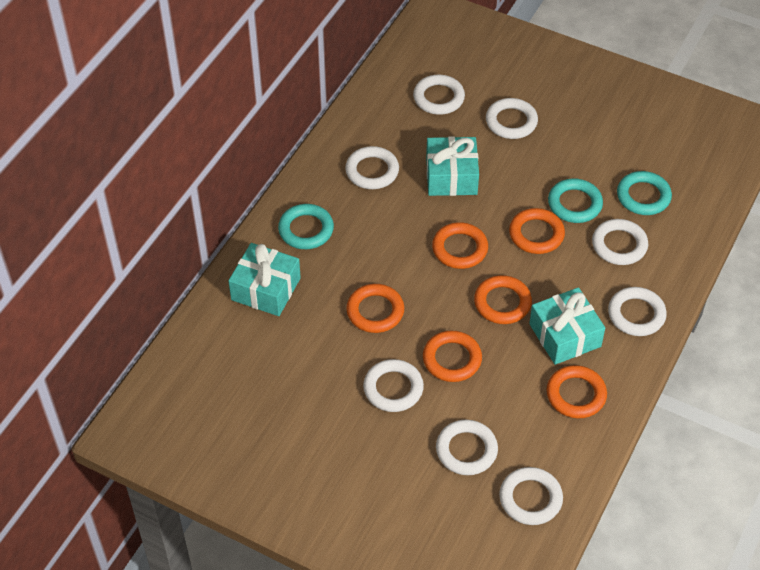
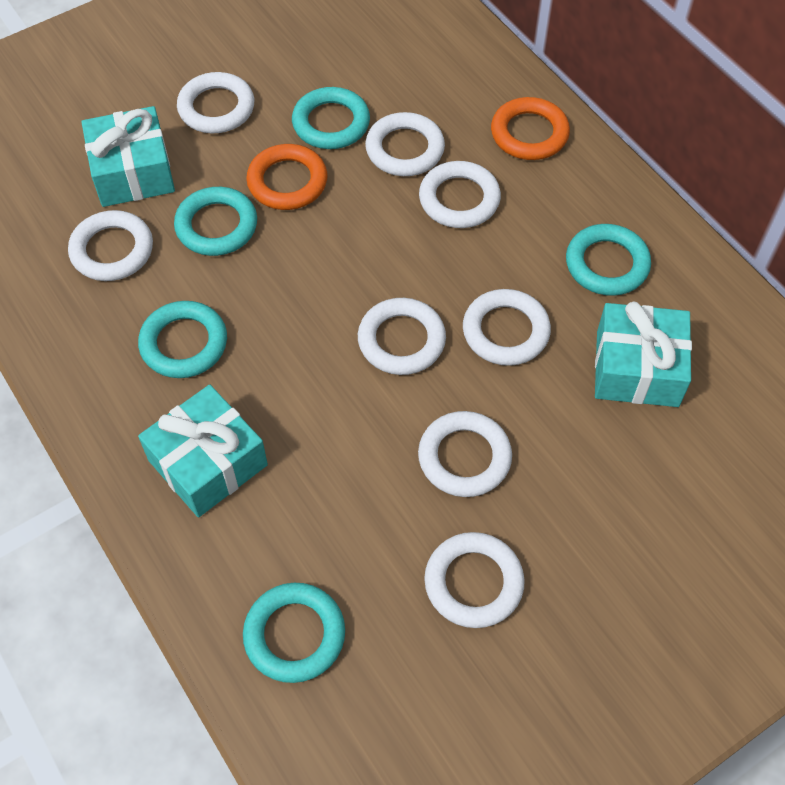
orange ring: 6 -> 2
turquoise ring: 3 -> 5

